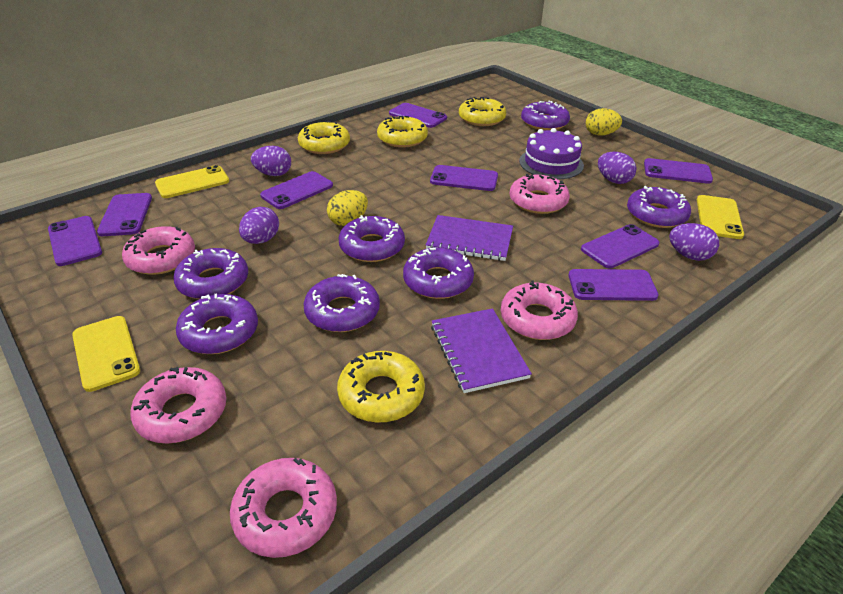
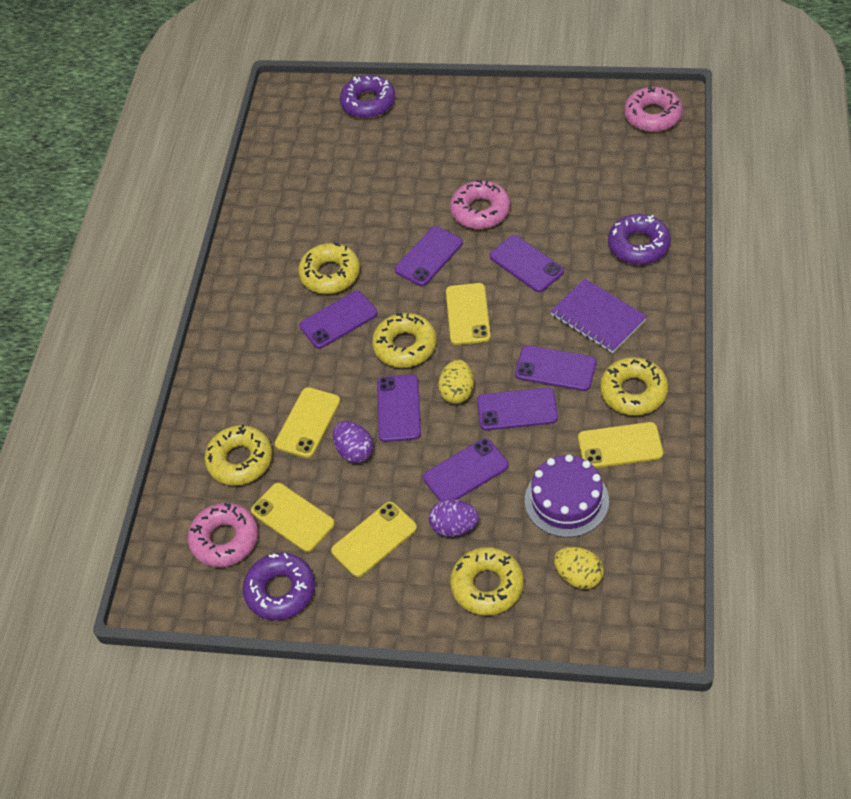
pink donut: 5 -> 3
purple donut: 7 -> 3
purple egg: 4 -> 2
purple notebook: 2 -> 1
purple phone: 8 -> 7
yellow donut: 4 -> 5
yellow phone: 3 -> 5

